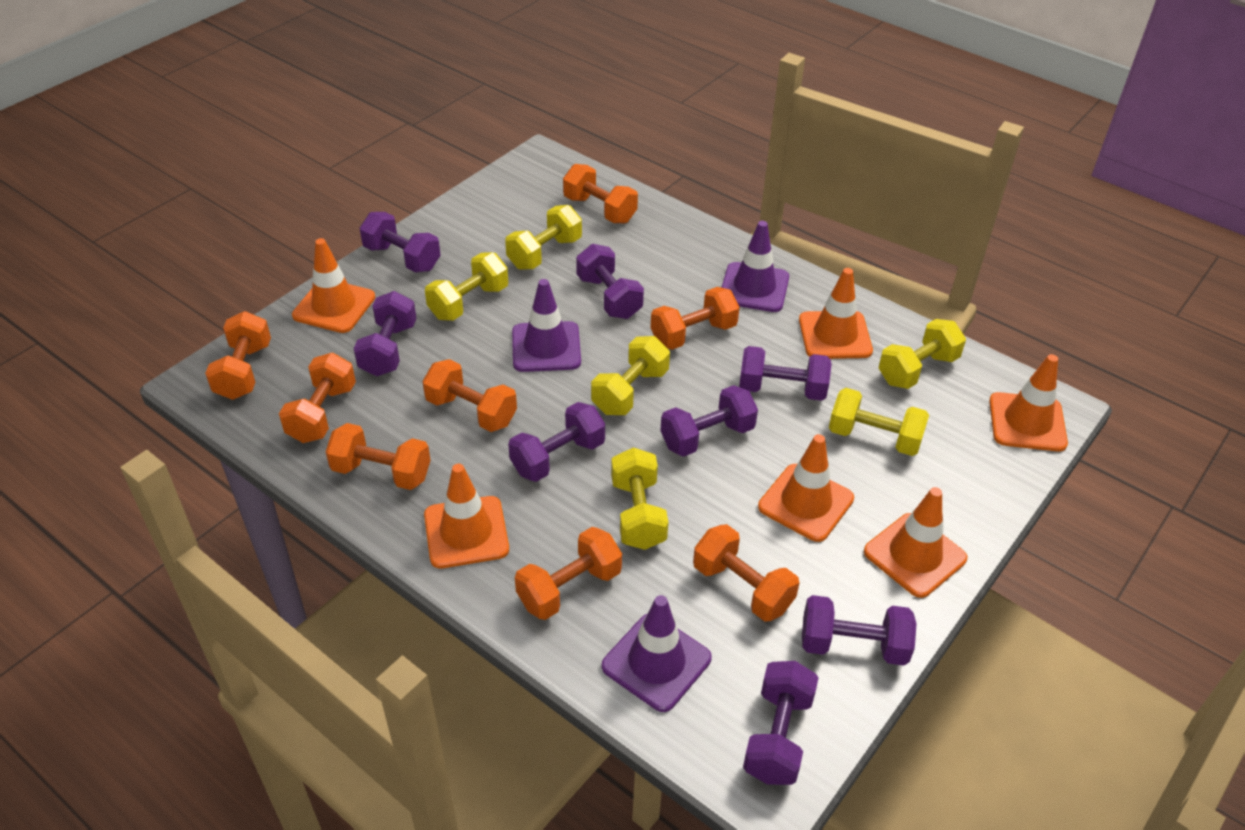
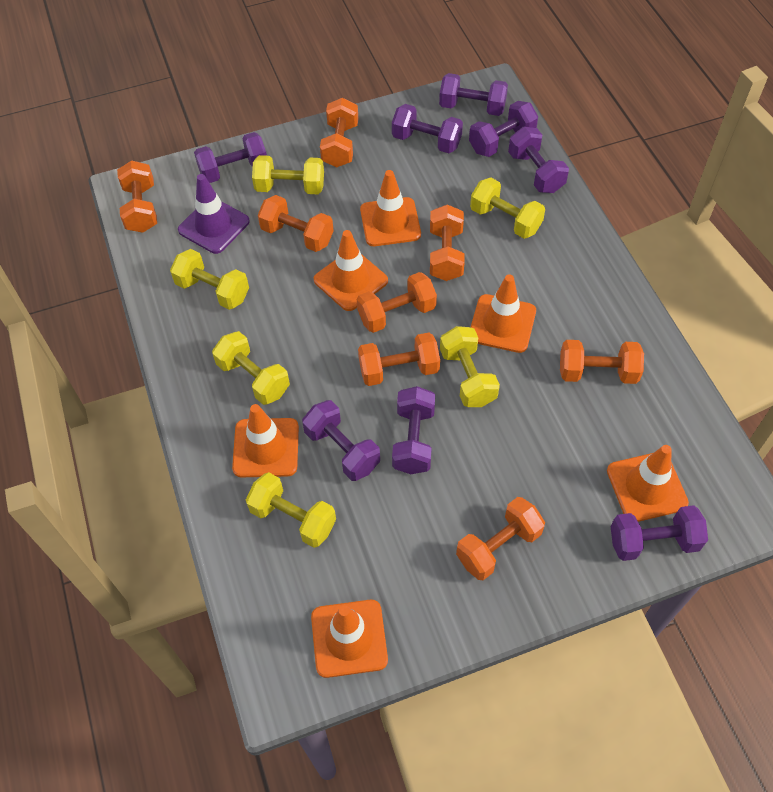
purple traffic cone: 3 -> 1

